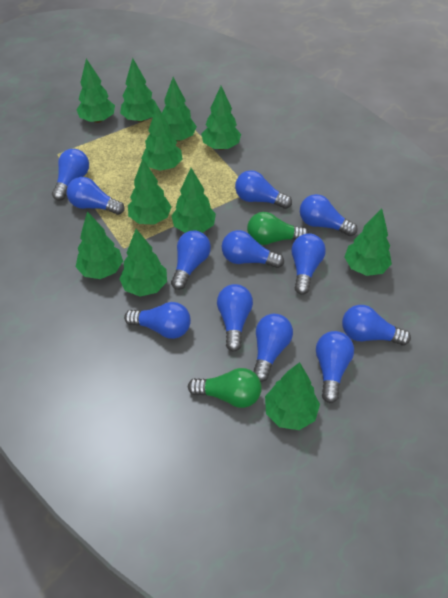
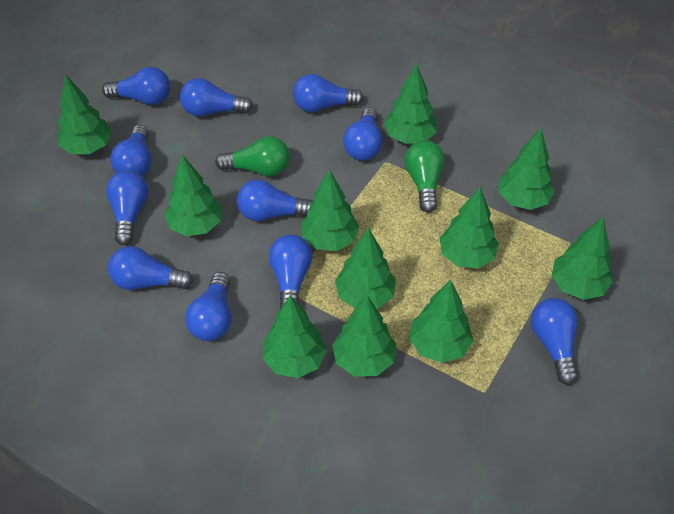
blue light bulb: 12 -> 11

